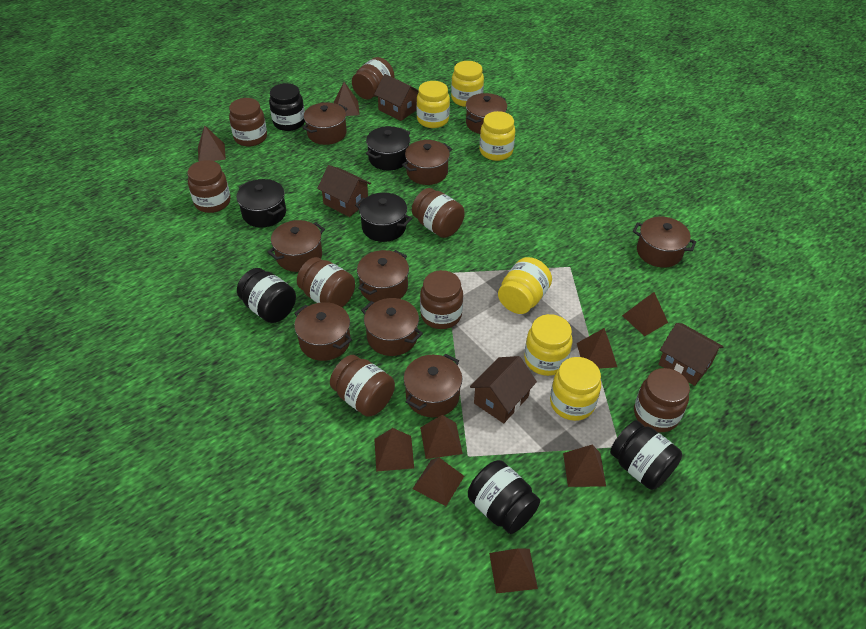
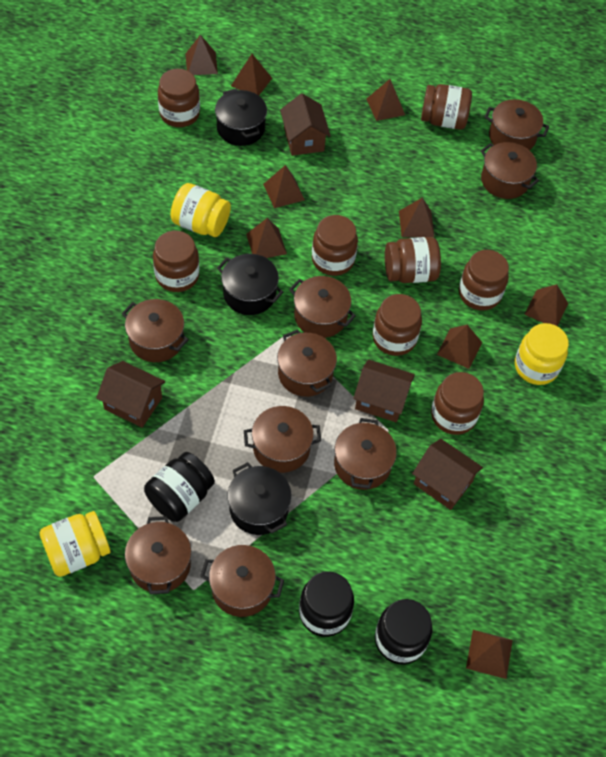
black jar: 4 -> 3
yellow jar: 6 -> 3

